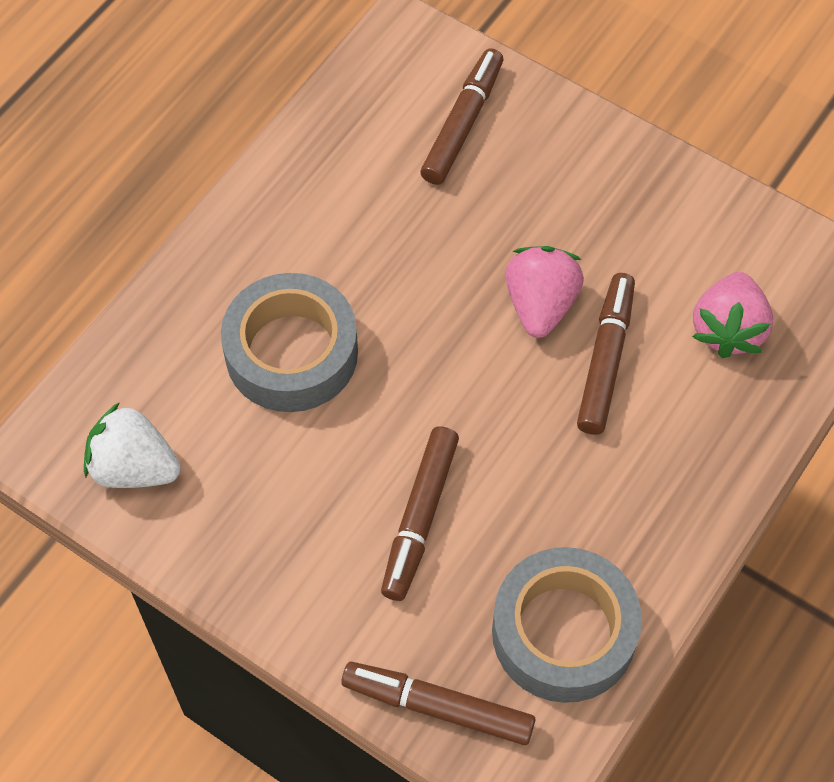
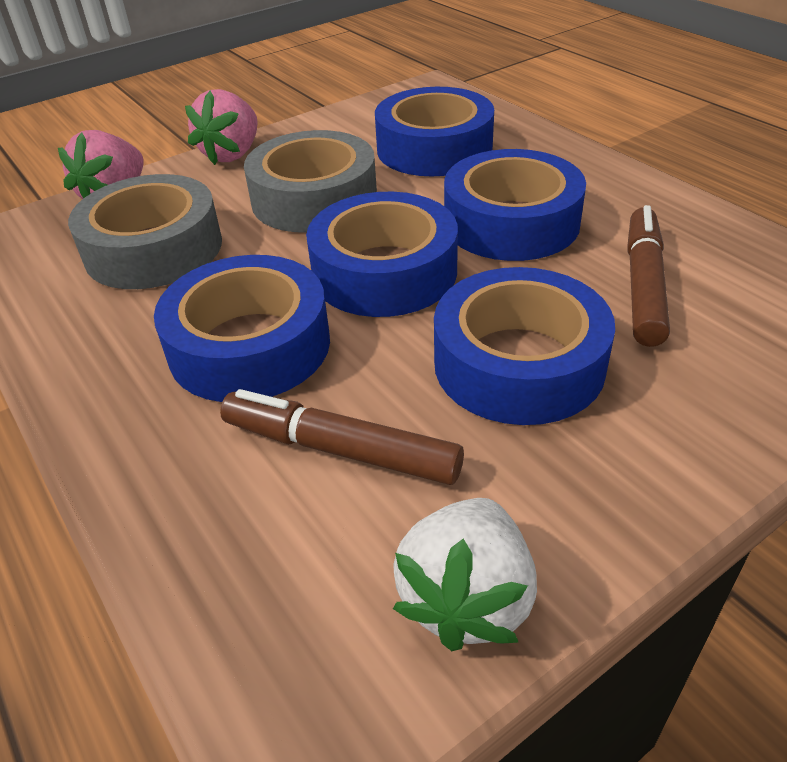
blue tape: 0 -> 5
brown marker: 4 -> 2

